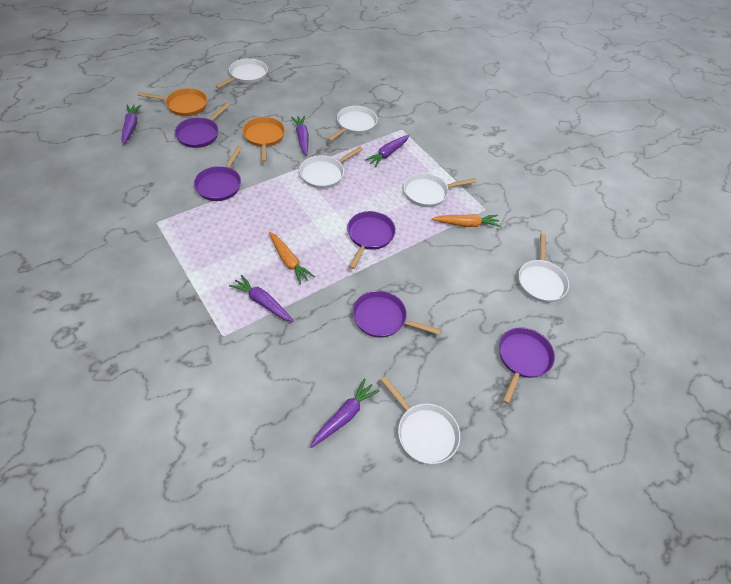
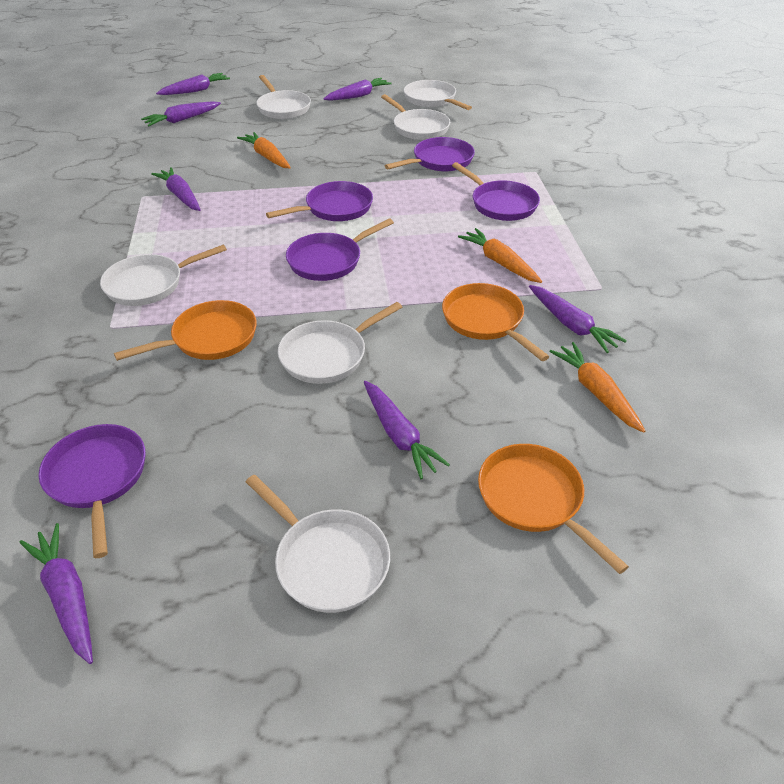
orange carrot: 2 -> 3
orange pan: 2 -> 3
purple carrot: 5 -> 7

